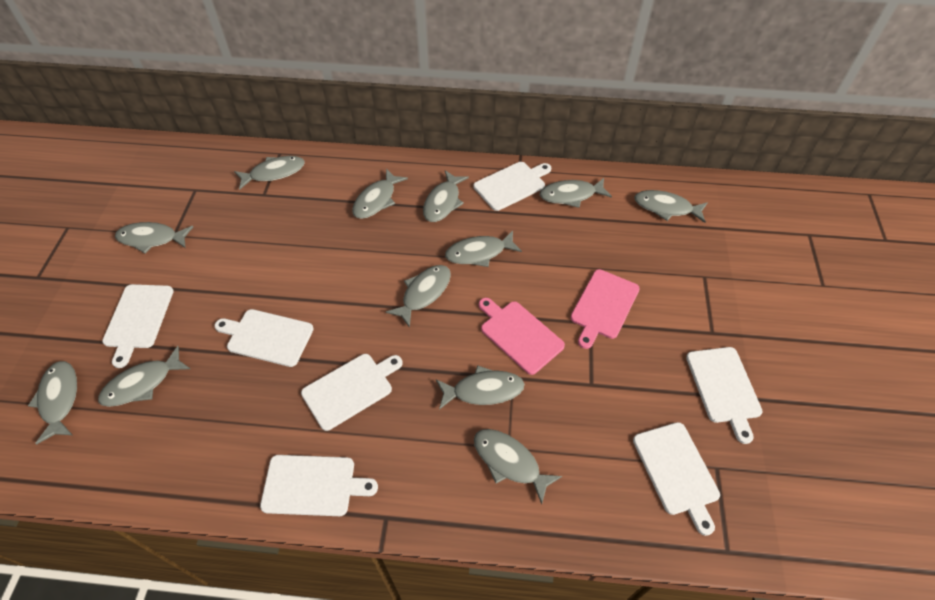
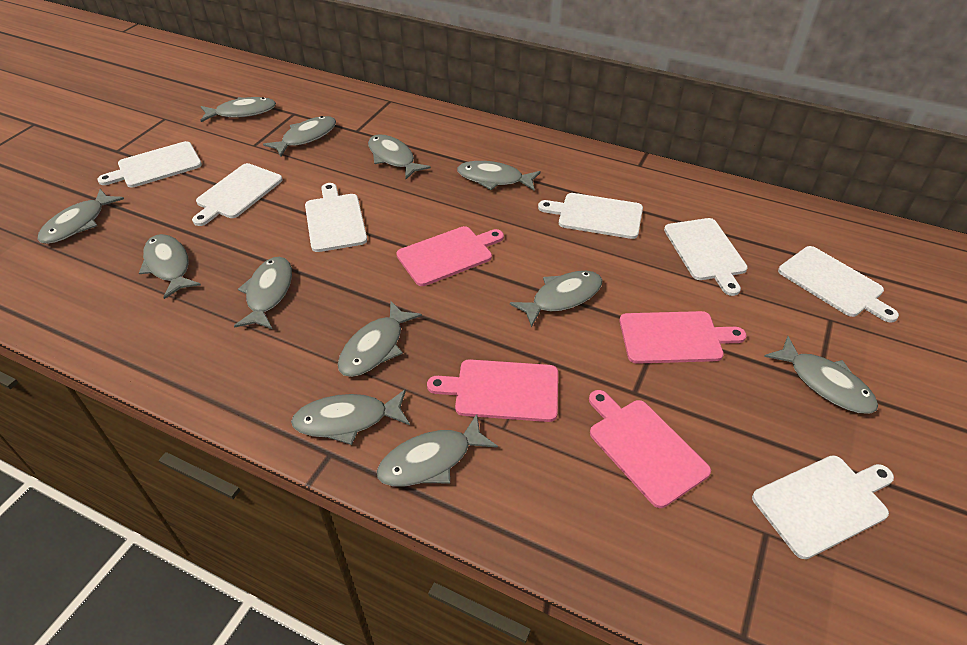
pink cutting board: 2 -> 4

